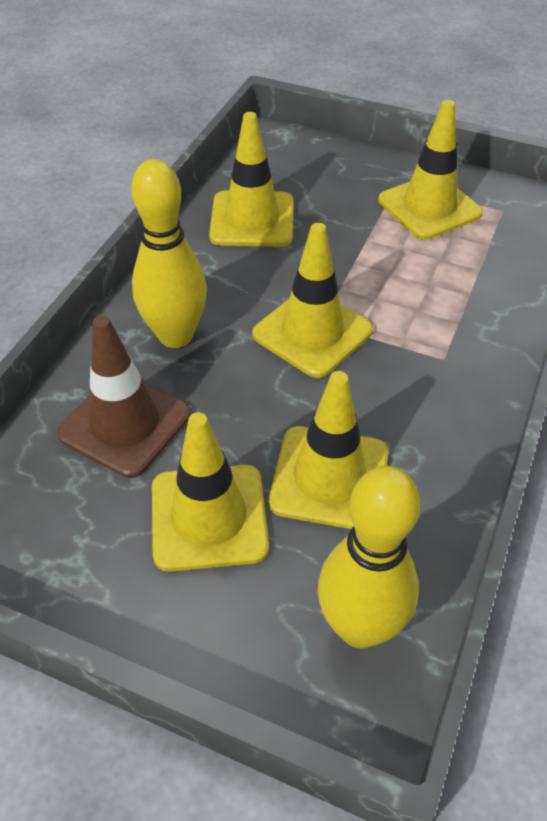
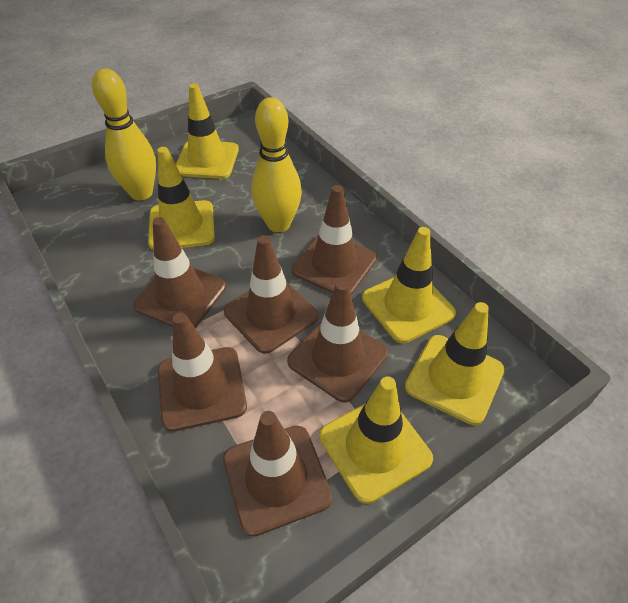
brown traffic cone: 1 -> 6

